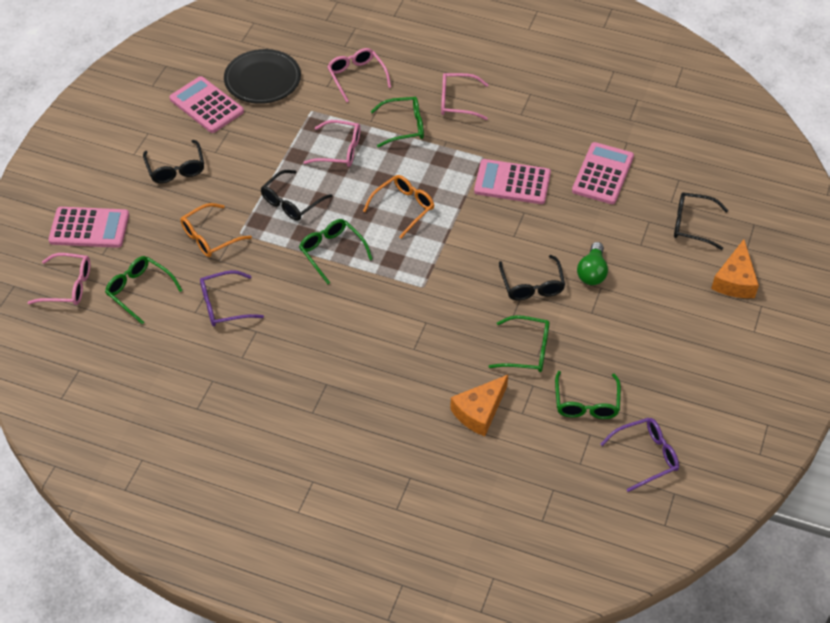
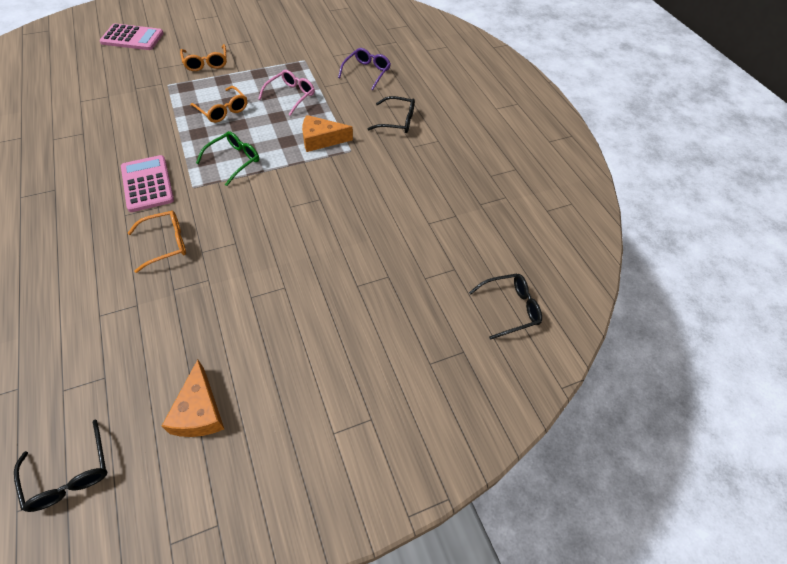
black glasses: 4 -> 3
black plate: 1 -> 0
green glasses: 5 -> 1
green light bulb: 1 -> 0
orange glasses: 2 -> 3
pink calculator: 4 -> 2
pink glasses: 4 -> 1
purple glasses: 2 -> 1

